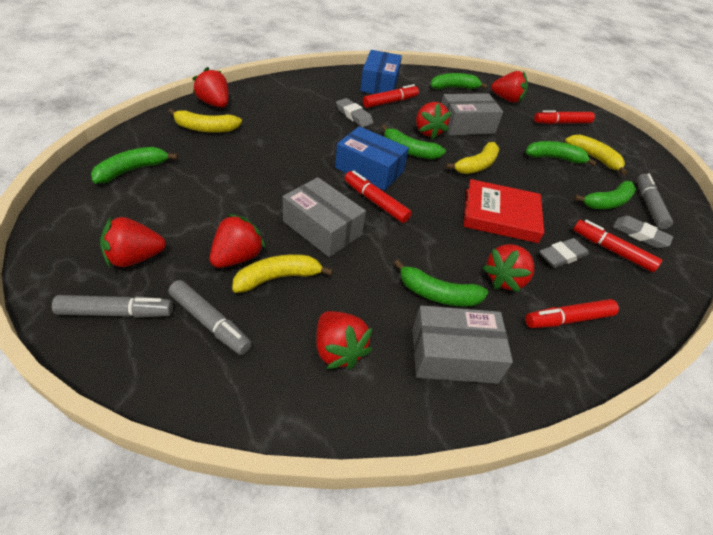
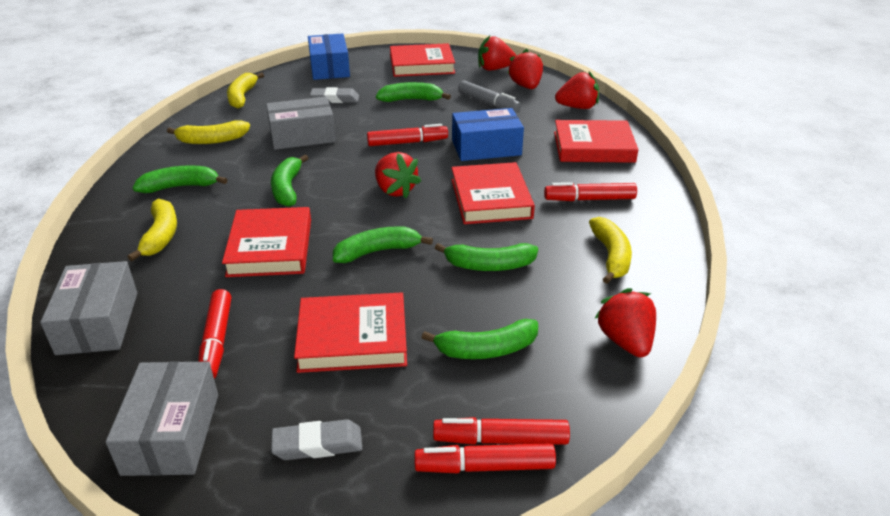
grey eraser: 3 -> 2
grey marker: 3 -> 1
red book: 1 -> 5
red strawberry: 7 -> 5

